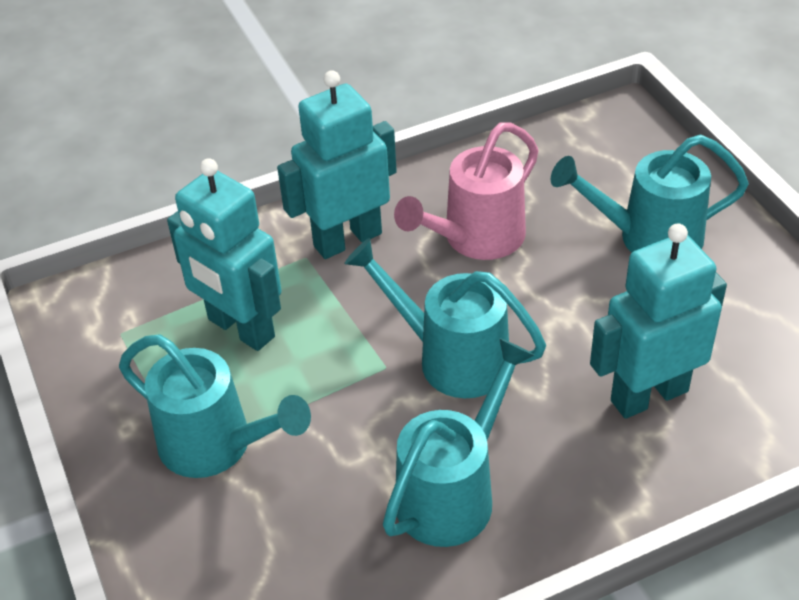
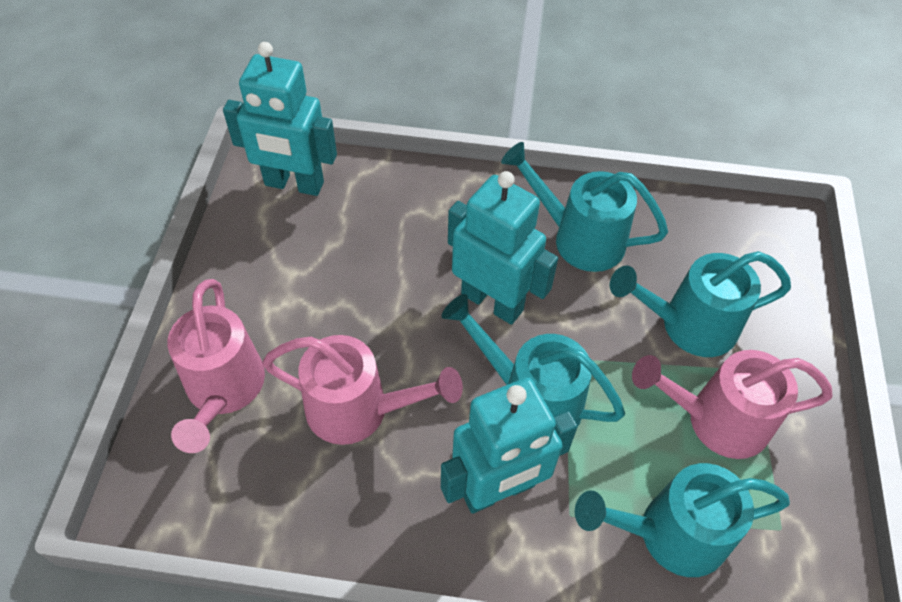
pink watering can: 1 -> 3

